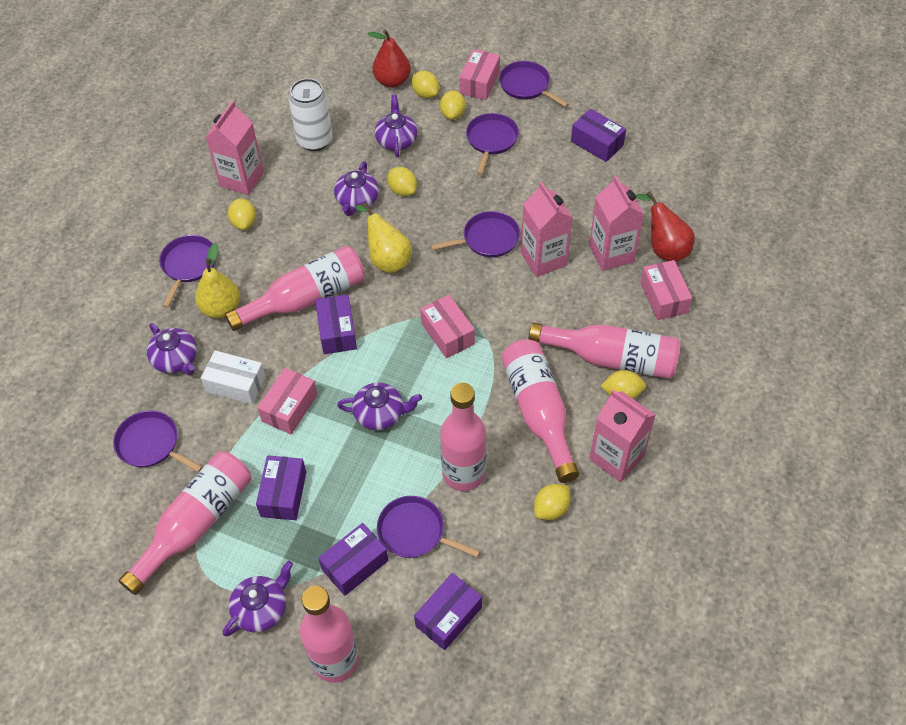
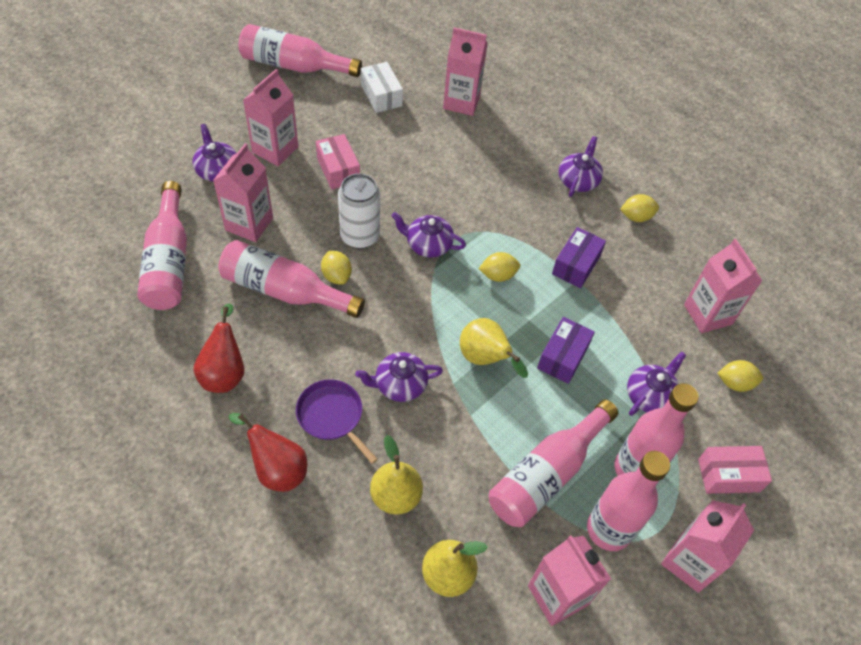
pink box: 4 -> 2
pink carton: 4 -> 6
purple box: 5 -> 2
purple pan: 6 -> 1
yellow lemon: 6 -> 4
yellow pear: 2 -> 3

